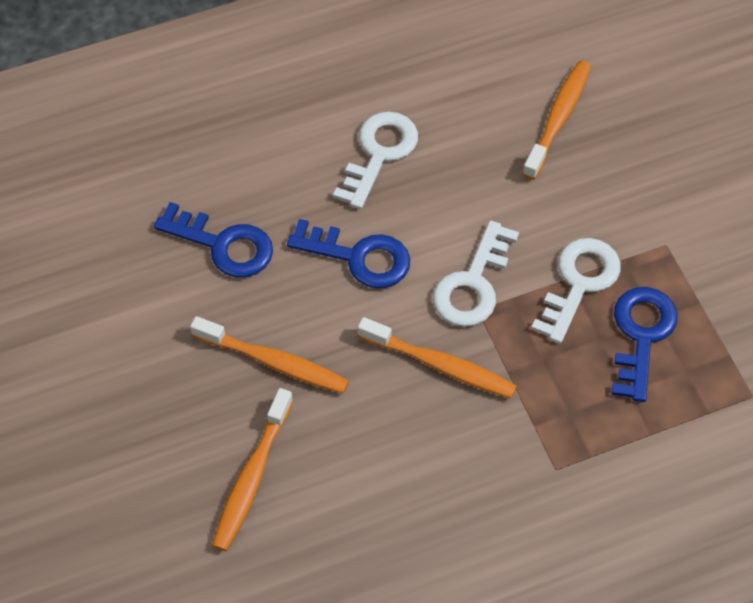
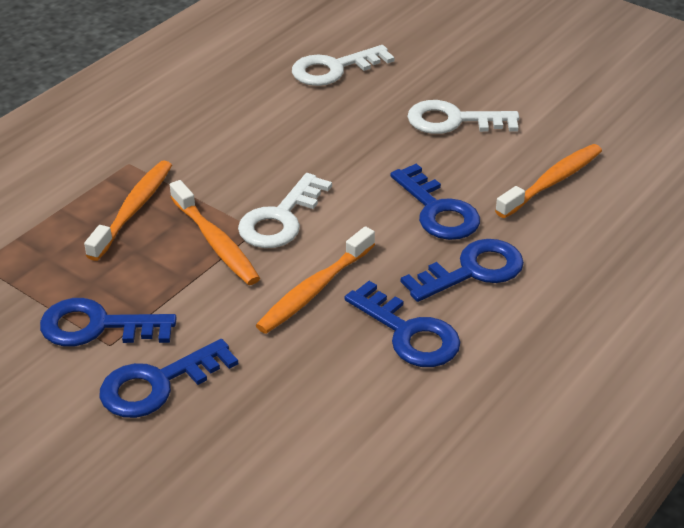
blue key: 3 -> 5

